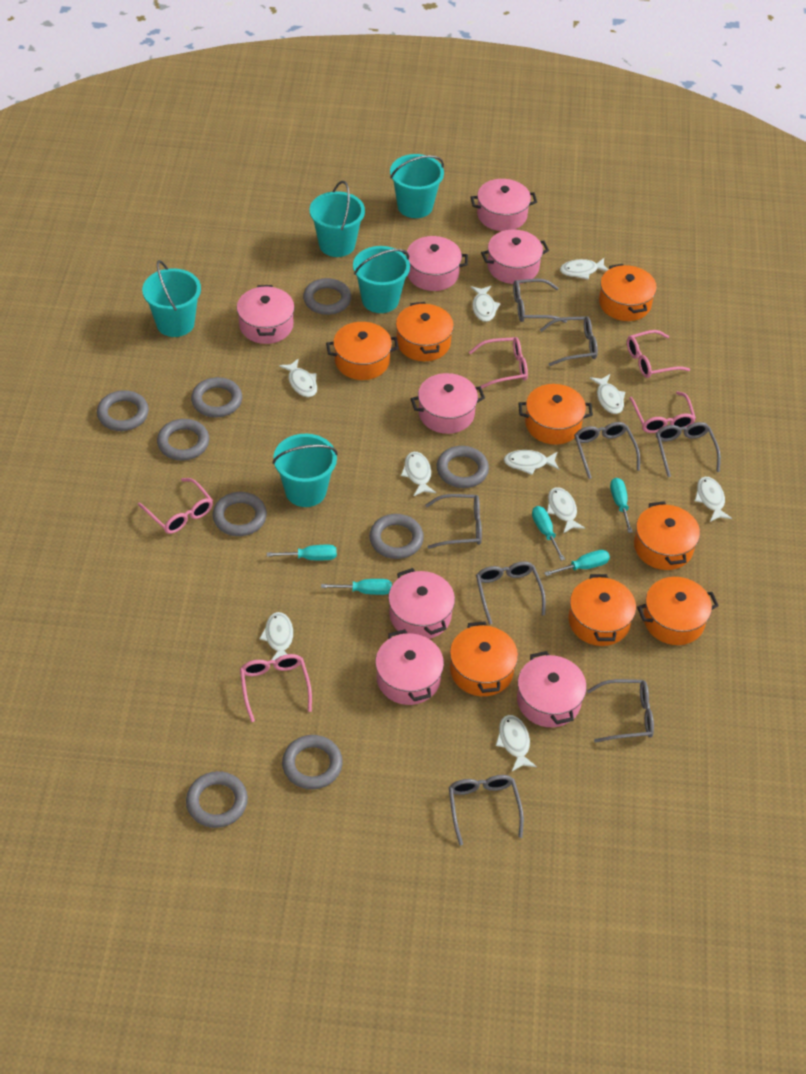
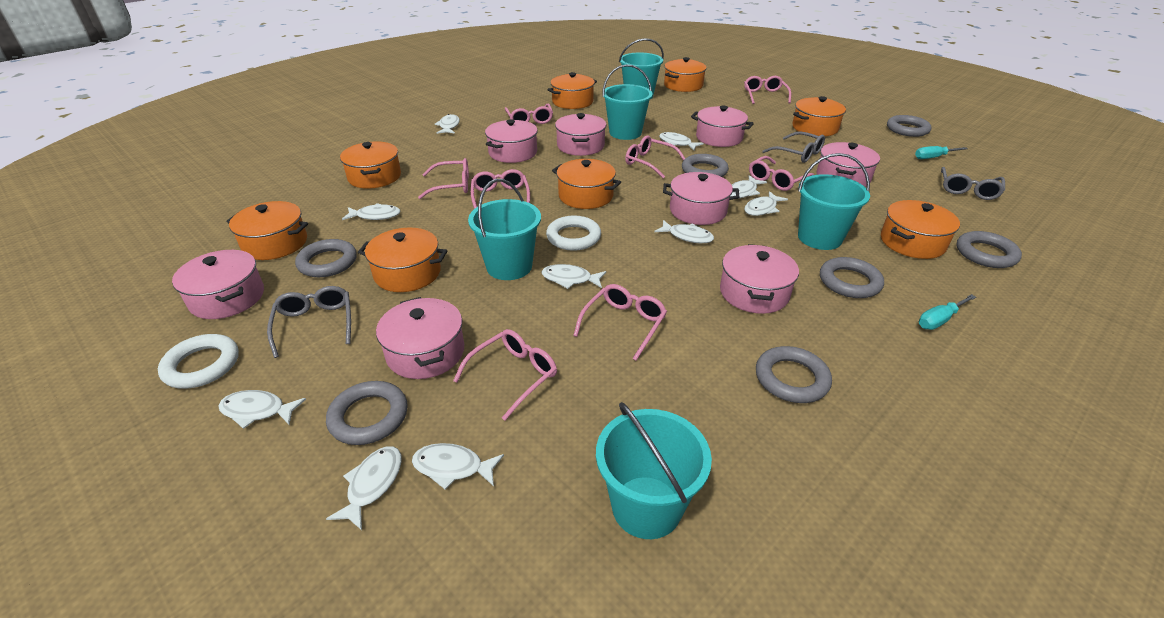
grey glasses: 8 -> 3
grey ring: 9 -> 7
pink glasses: 5 -> 8
turquoise screwdriver: 5 -> 2
white ring: 0 -> 2

